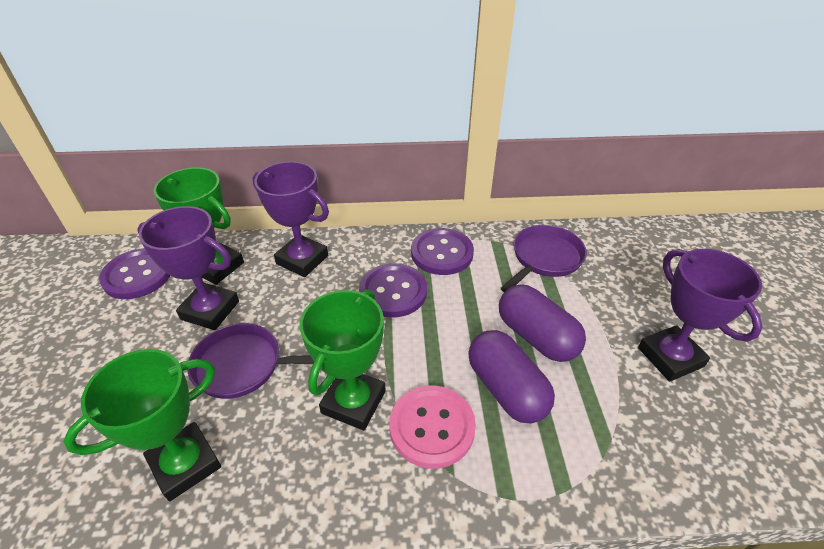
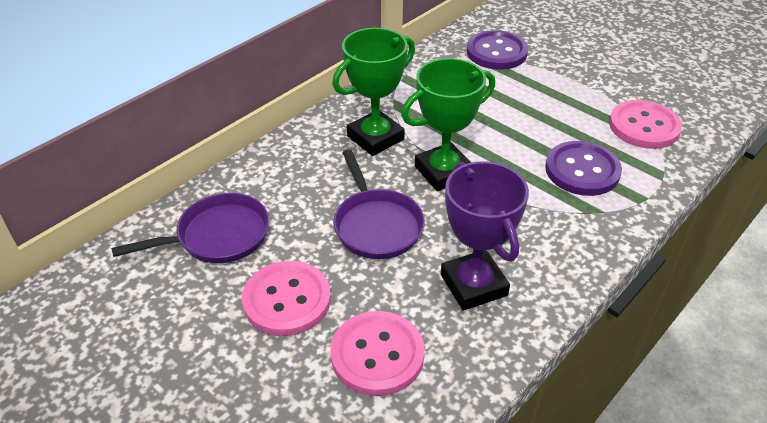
green trophy: 3 -> 2
pink button: 1 -> 3
purple button: 3 -> 2
purple capsule: 2 -> 0
purple trophy: 3 -> 1

